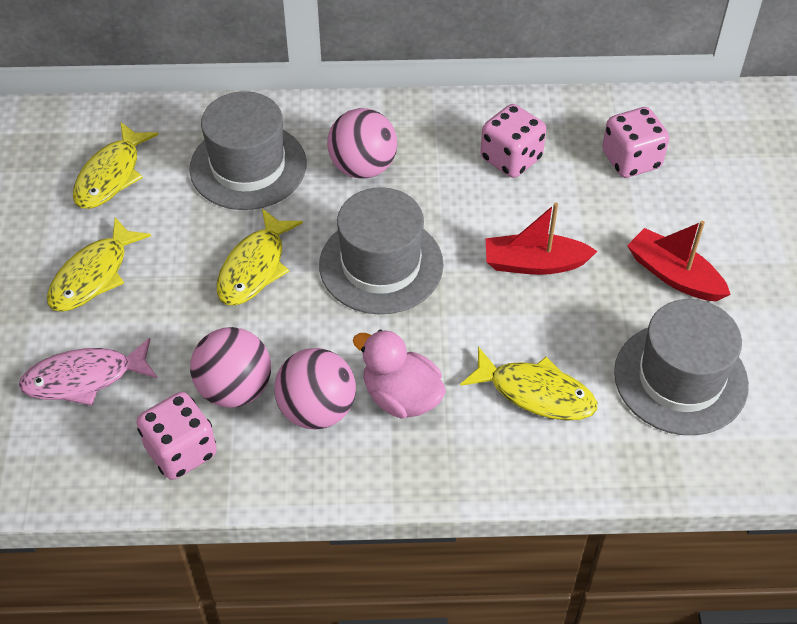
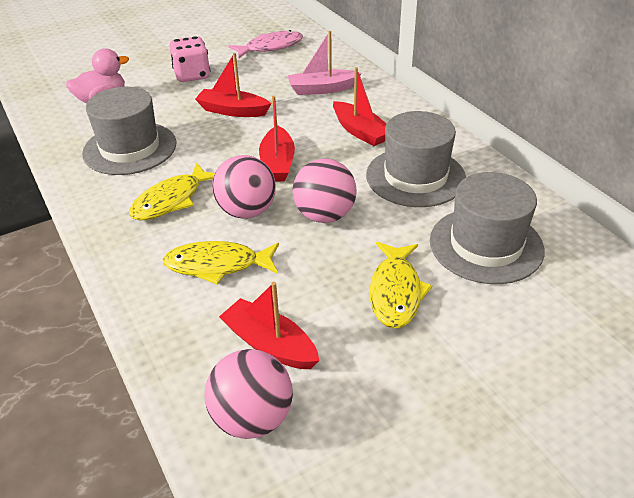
pink boat: 0 -> 1
pink dice: 3 -> 1
red boat: 2 -> 4
yellow fish: 4 -> 3

